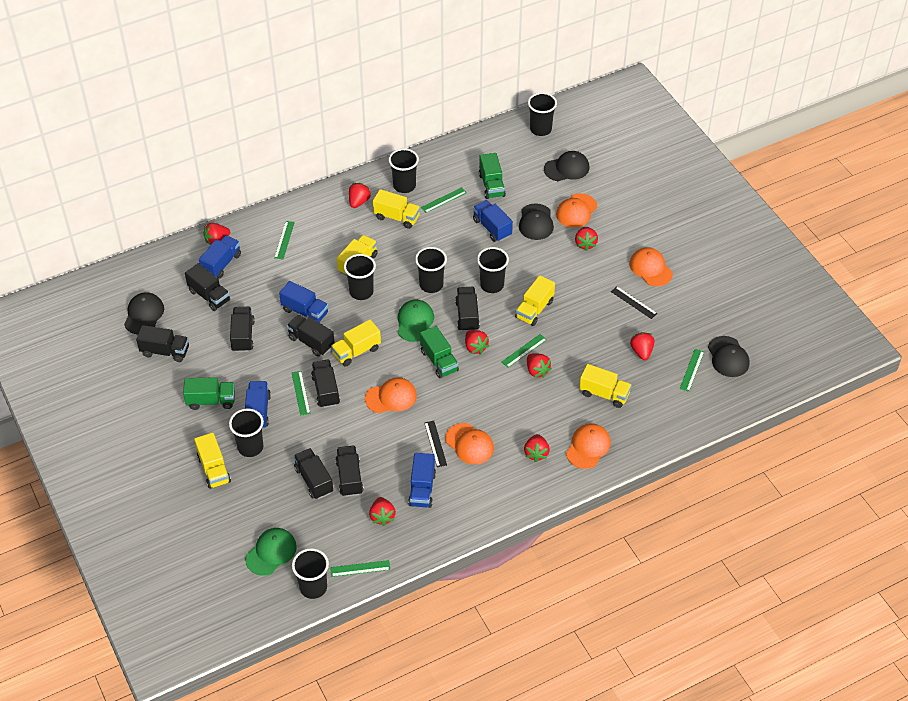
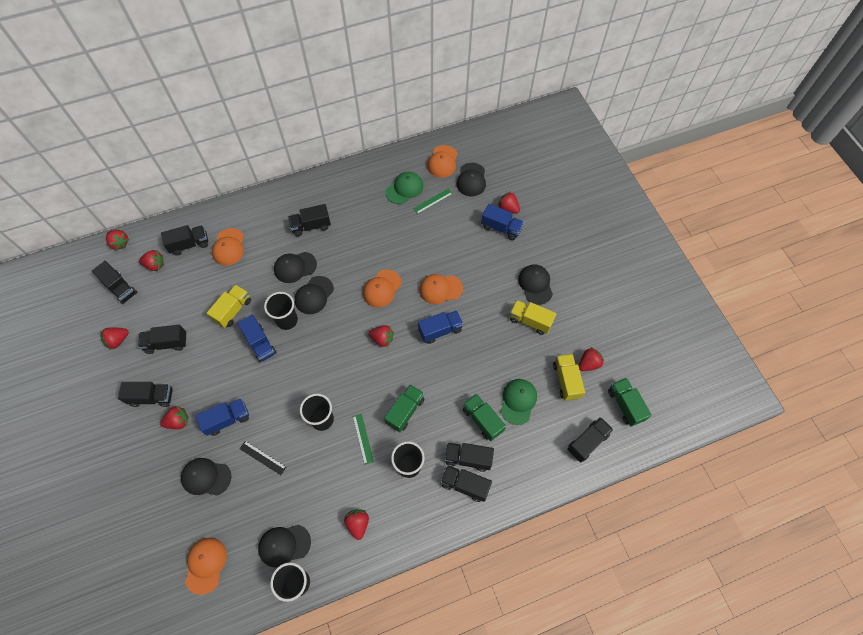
black cap: 4 -> 6
black cup: 7 -> 4
black ruler: 2 -> 1
blue truck: 5 -> 4
green ruler: 6 -> 2
yellow truck: 6 -> 3

